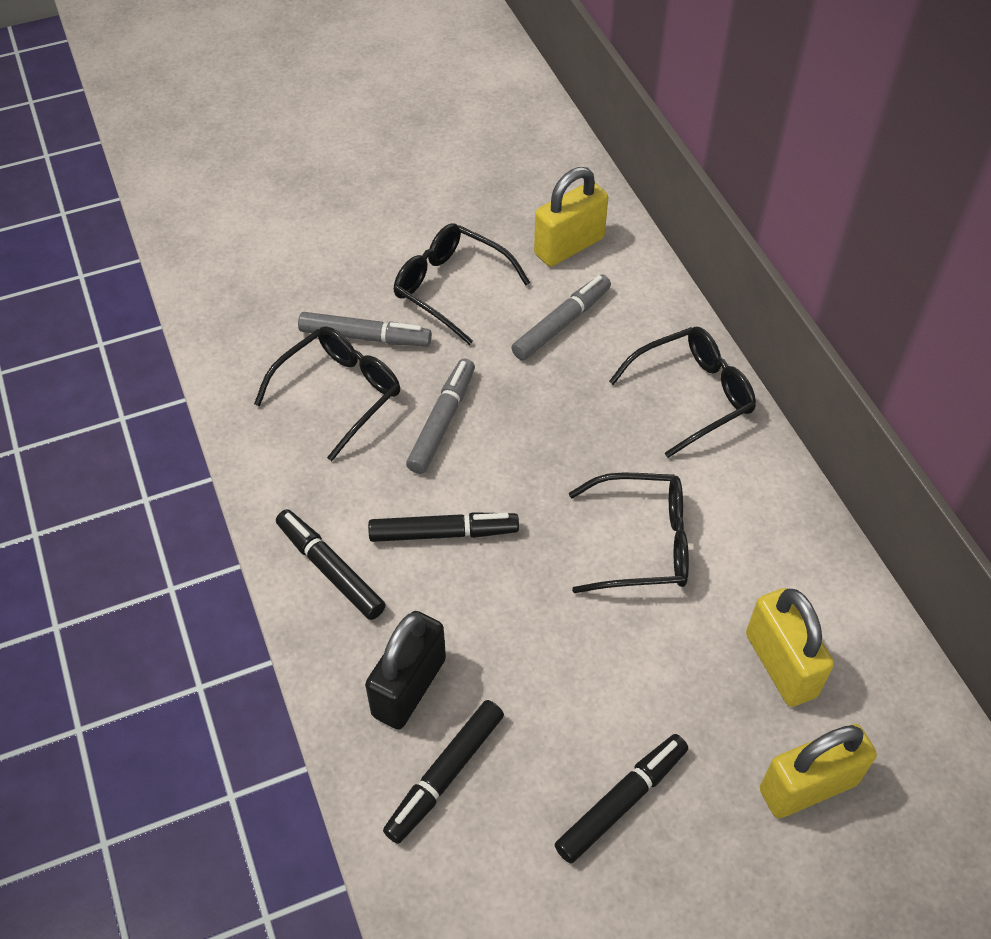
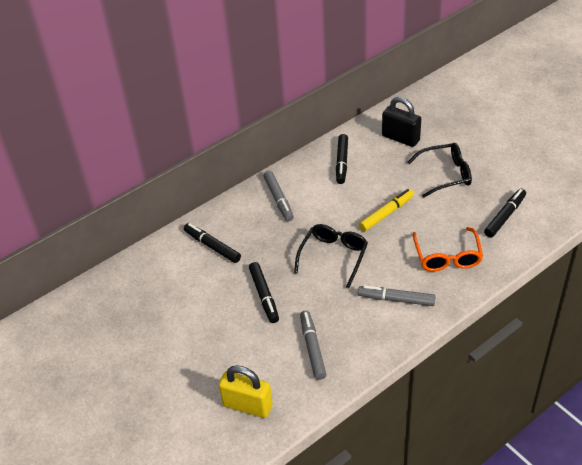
black glasses: 4 -> 2
orange glasses: 0 -> 1
yellow marker: 0 -> 1
yellow padlock: 3 -> 1

